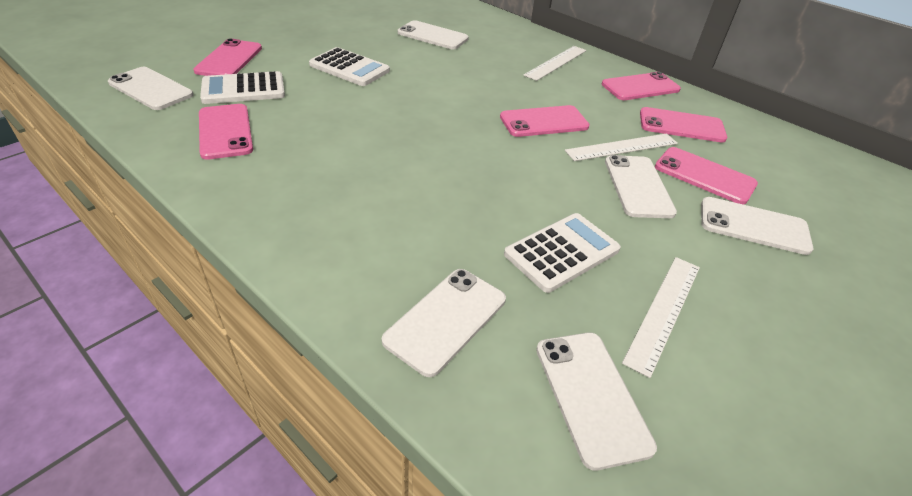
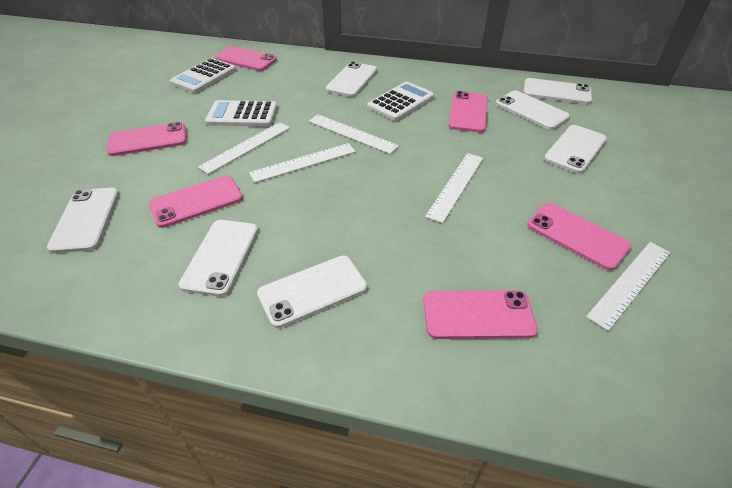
white phone: 6 -> 7
white ruler: 3 -> 5

